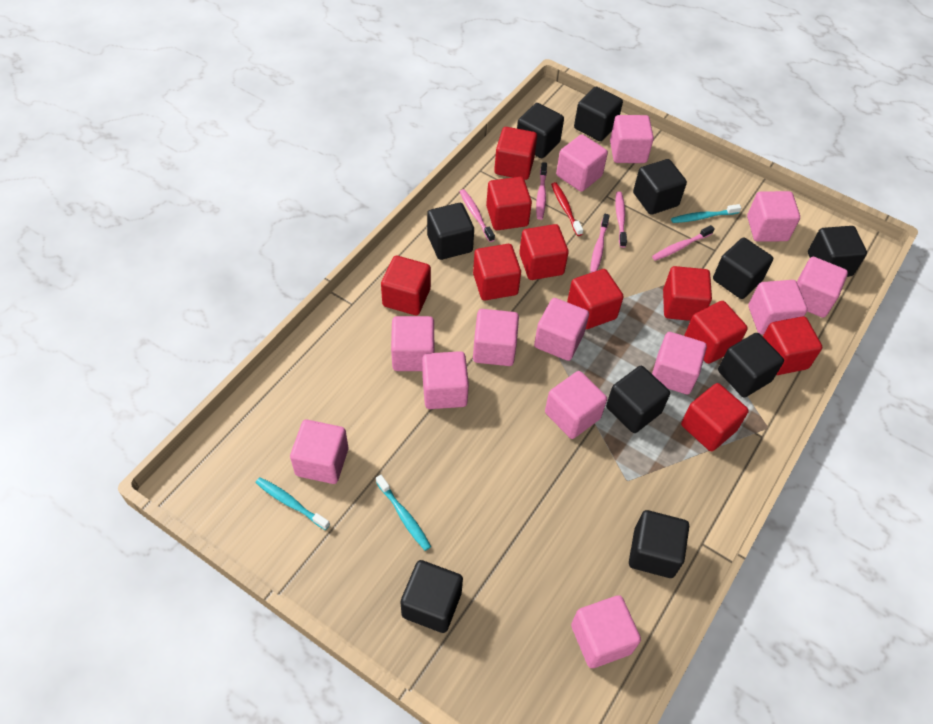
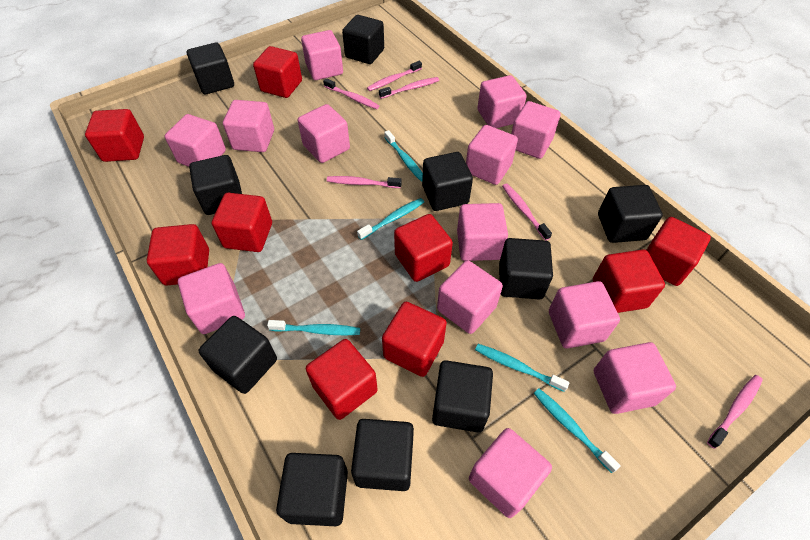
pink toothbrush: 5 -> 6
red cube: 10 -> 9
red toothbrush: 1 -> 0
turquoise toothbrush: 3 -> 5

